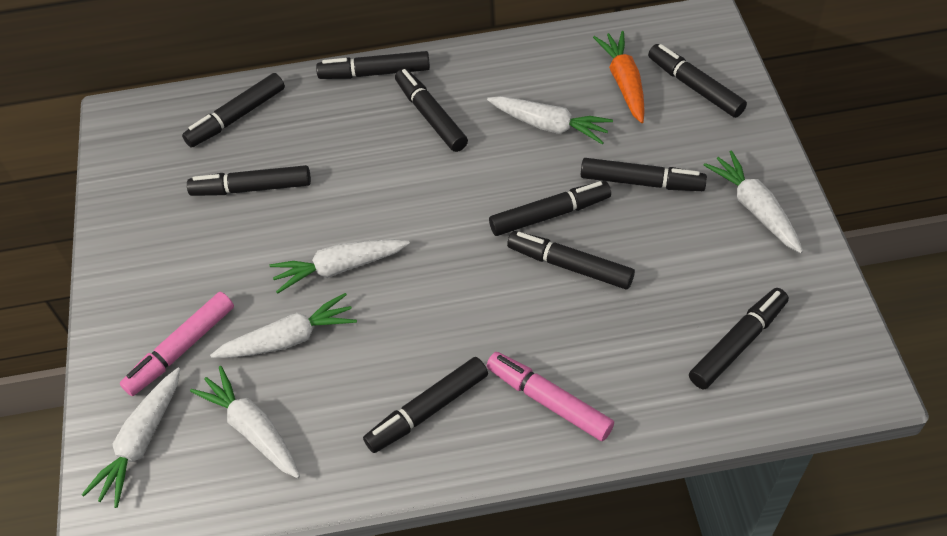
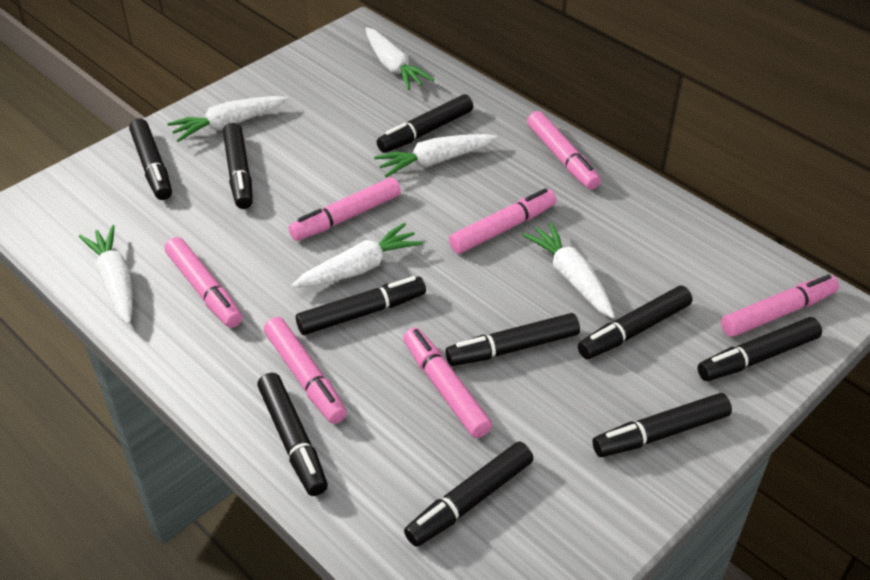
orange carrot: 1 -> 0
pink marker: 2 -> 7

